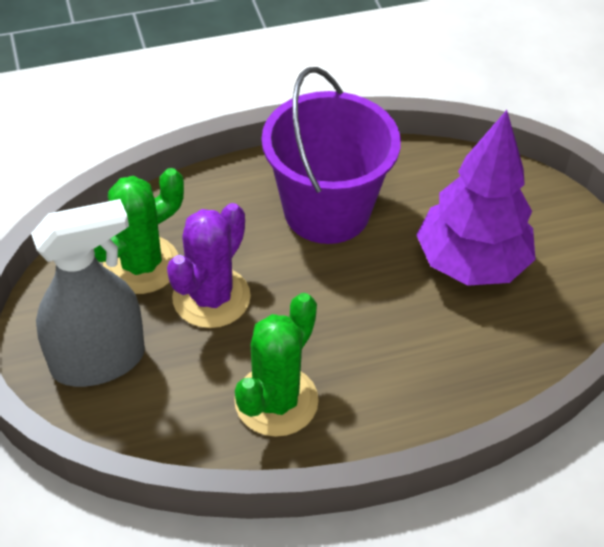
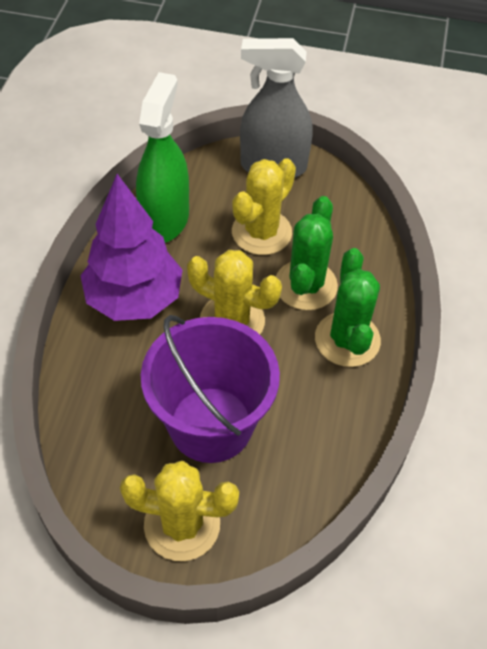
green spray bottle: 0 -> 1
purple cactus: 1 -> 0
yellow cactus: 0 -> 3

